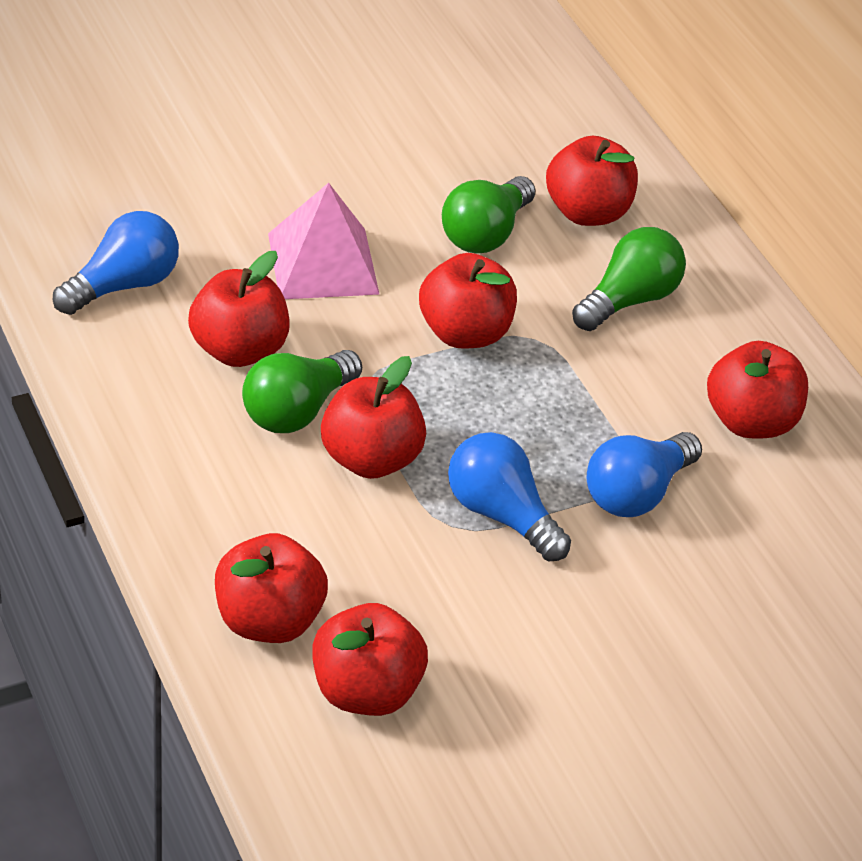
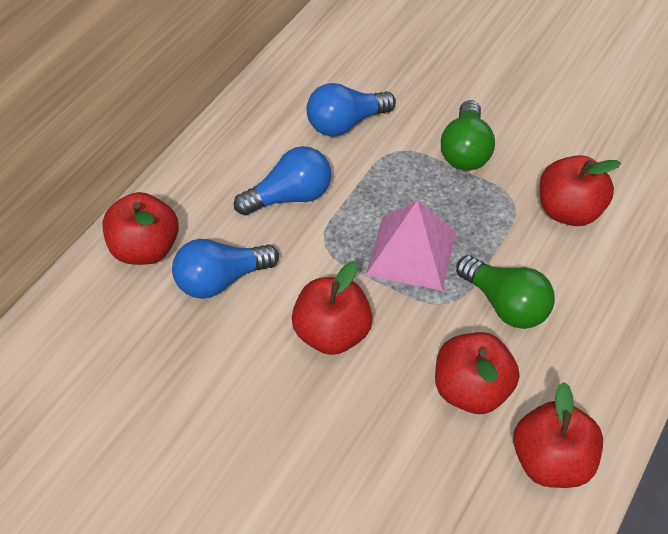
green light bulb: 3 -> 2
red apple: 7 -> 5

